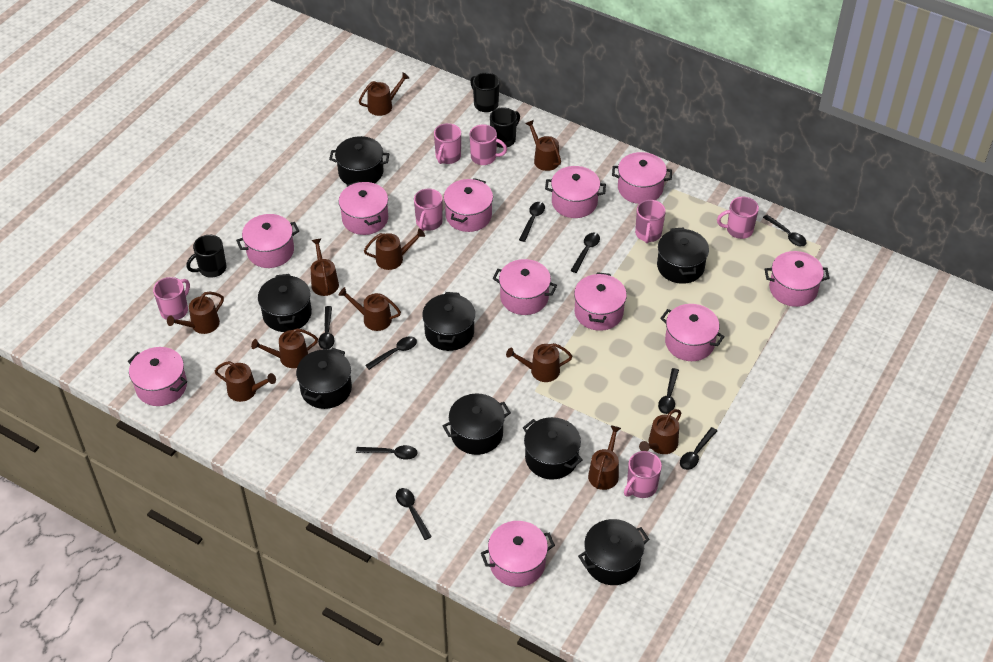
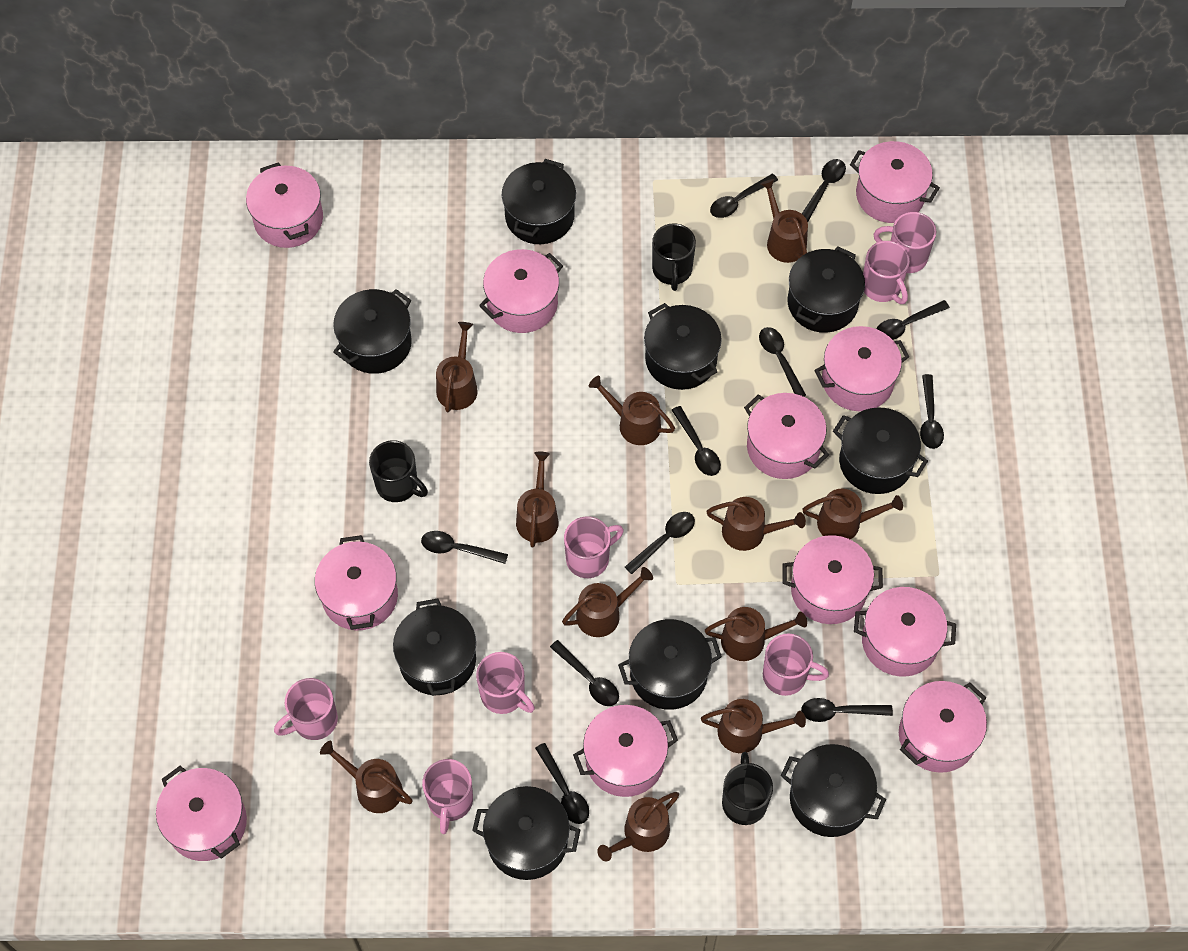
black pot: 8 -> 9
black spoon: 9 -> 11

